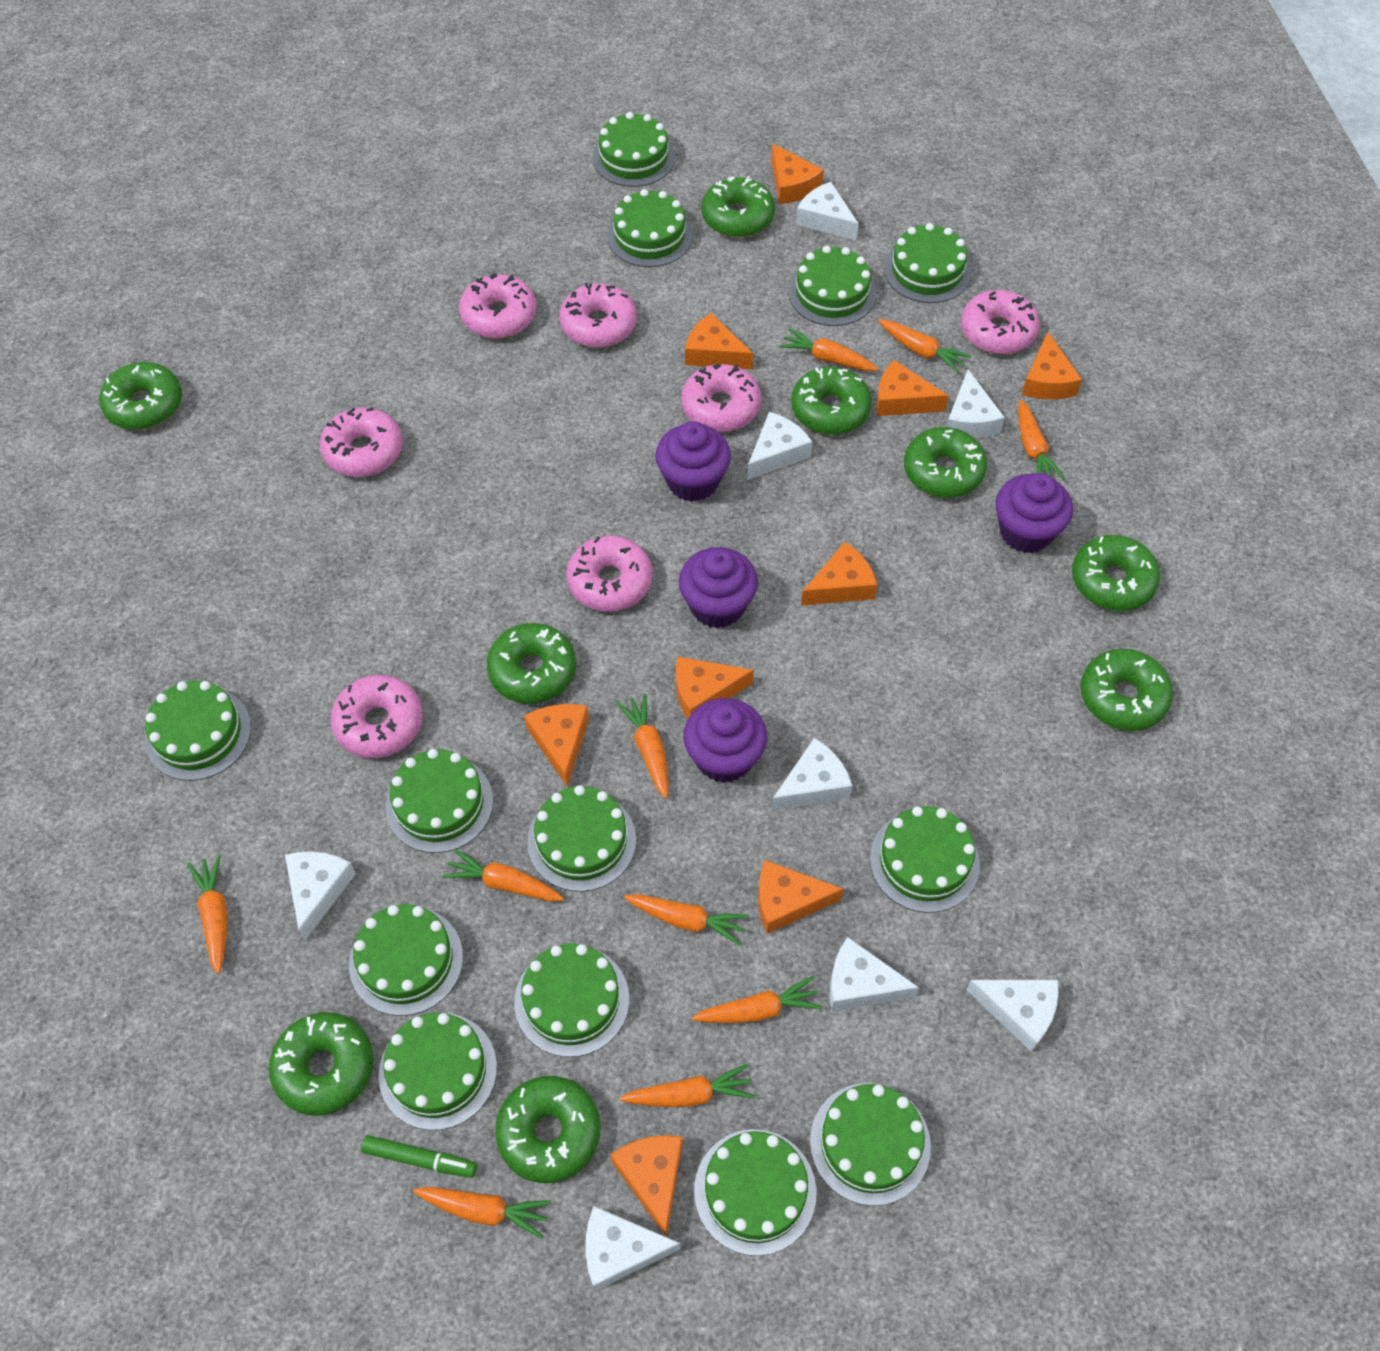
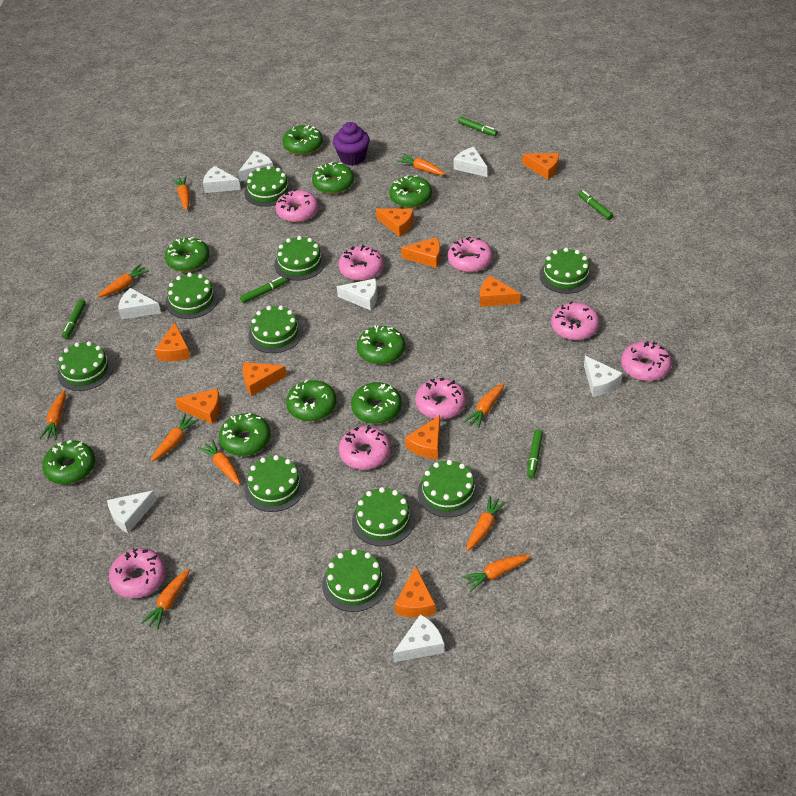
green cake: 13 -> 10
green marker: 1 -> 5
pink donut: 7 -> 8
purple cupcake: 4 -> 1

